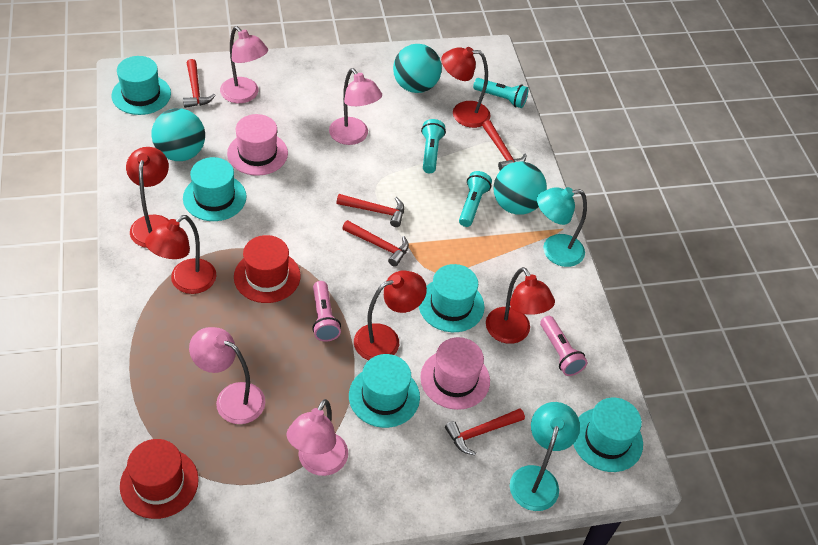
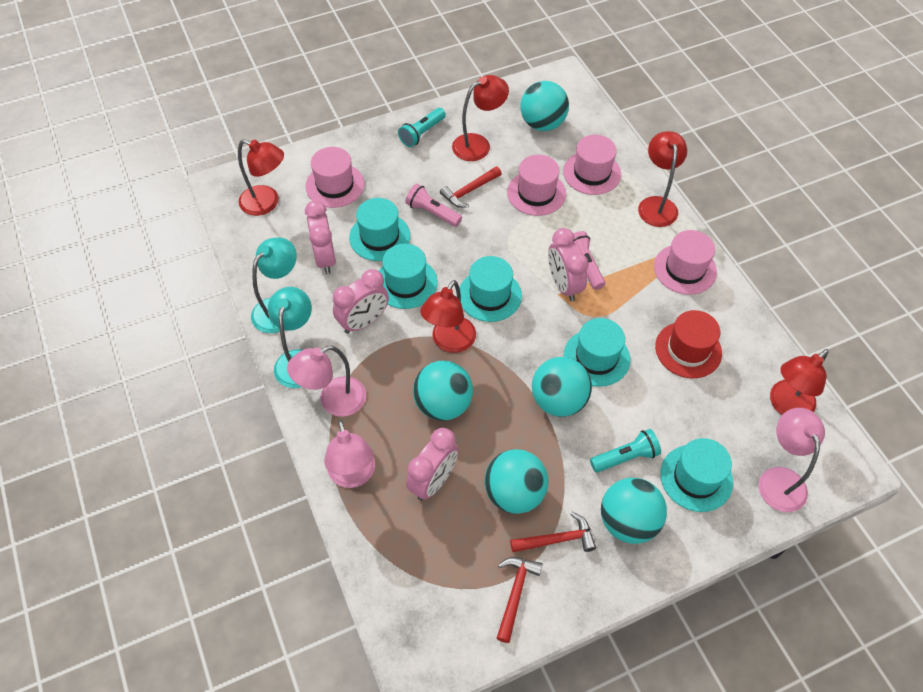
pink clock: 0 -> 4
pink hat: 2 -> 4
pink lamp: 4 -> 3
red hammer: 5 -> 3
red hat: 2 -> 1
turquoise ball: 3 -> 5
turquoise flashlight: 3 -> 2

